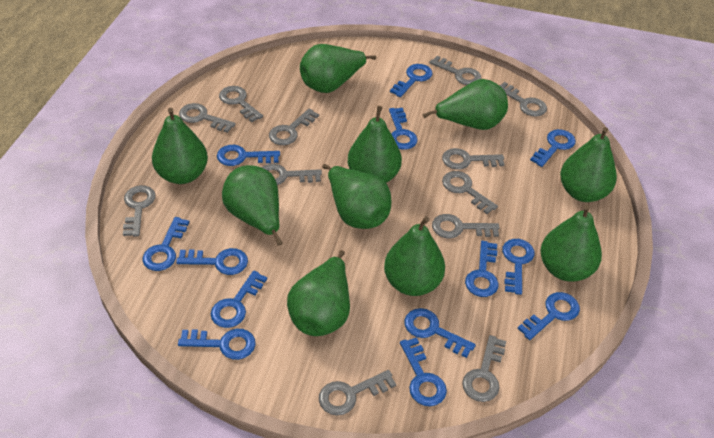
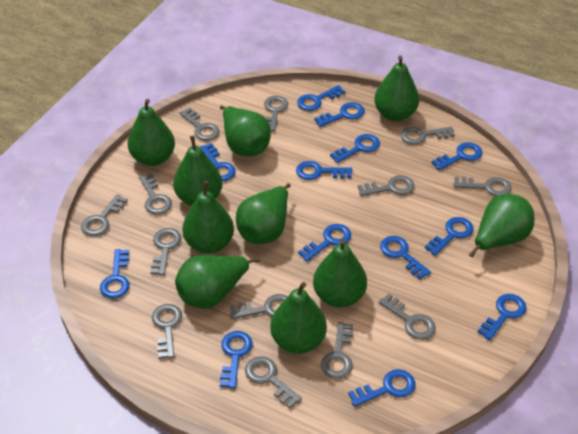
grey key: 12 -> 13

